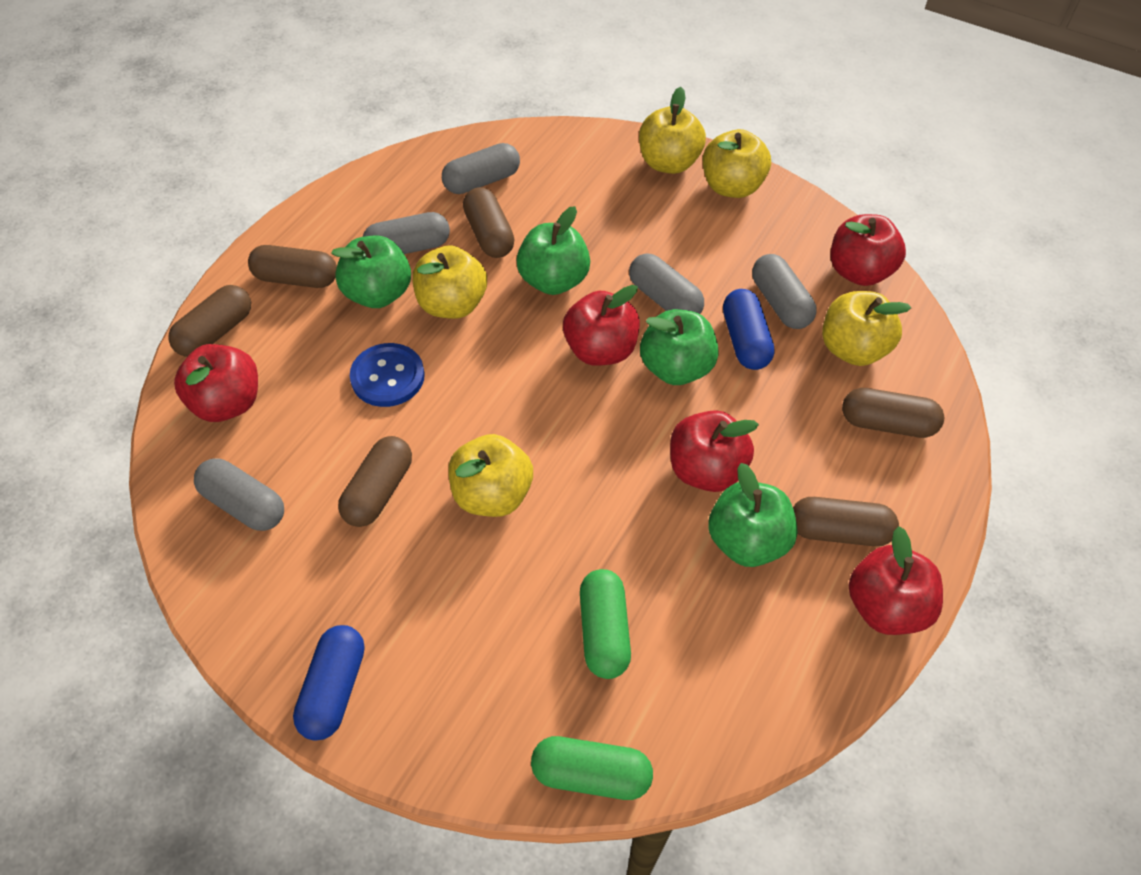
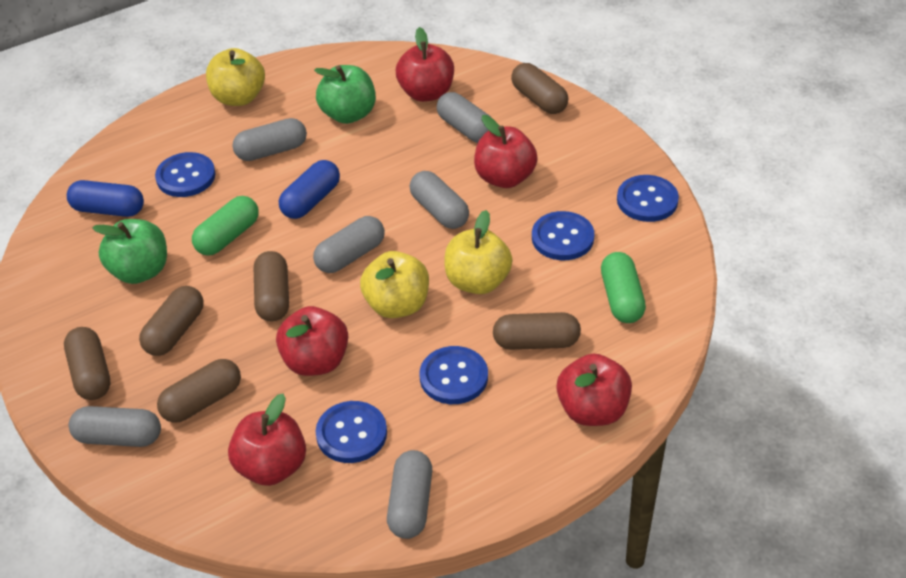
blue button: 1 -> 5
green apple: 4 -> 2
grey capsule: 5 -> 6
yellow apple: 5 -> 3

